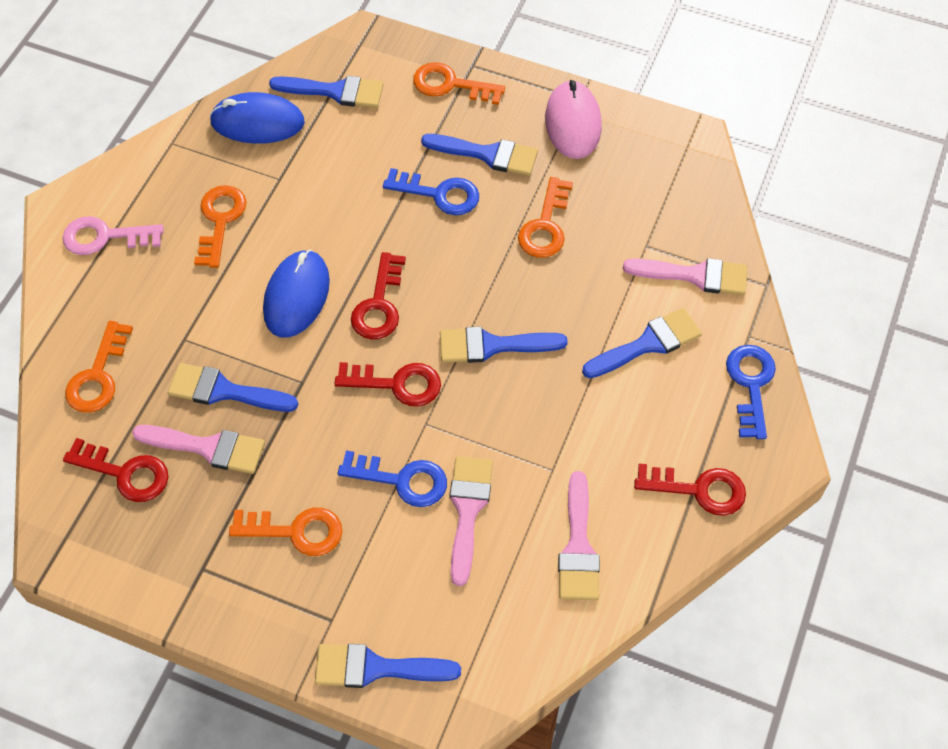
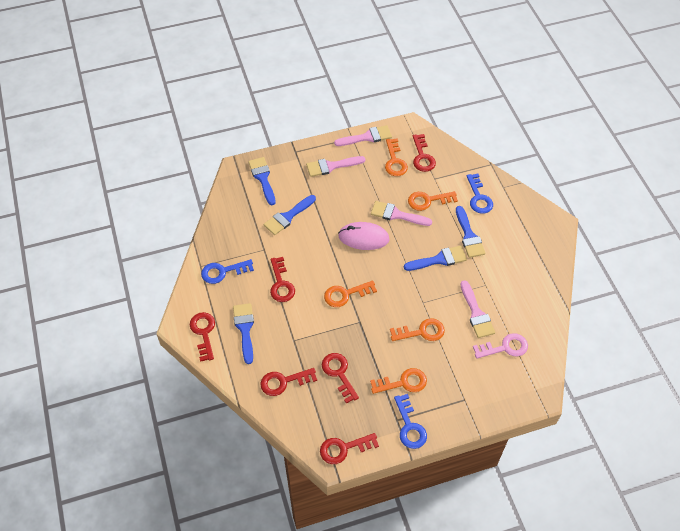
blue brush: 6 -> 5
blue mouse: 2 -> 0
red key: 4 -> 6

